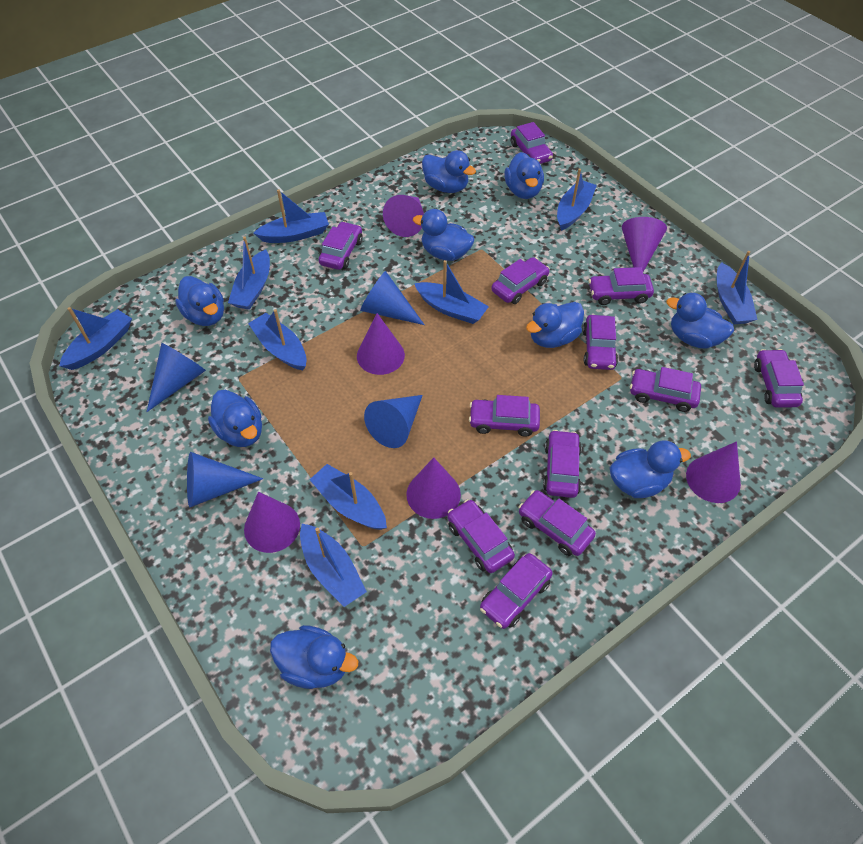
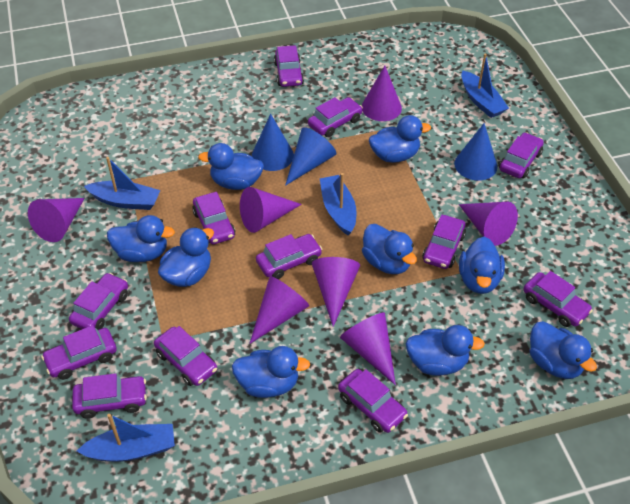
blue boat: 9 -> 4
blue cone: 4 -> 3
purple cone: 6 -> 7

